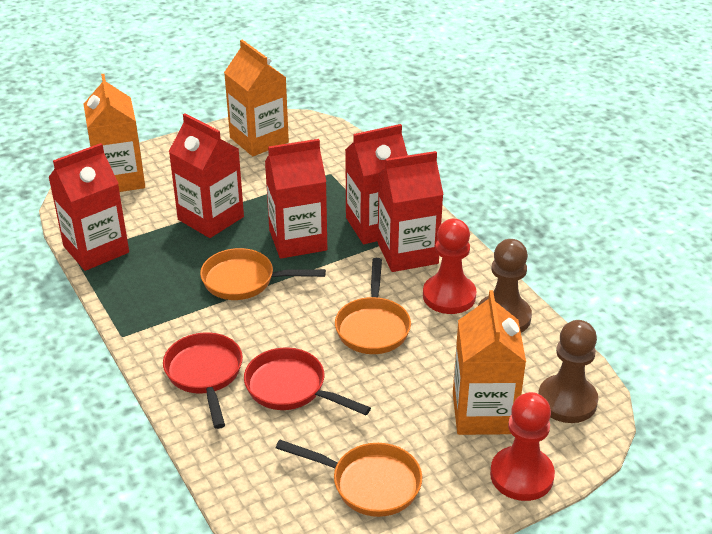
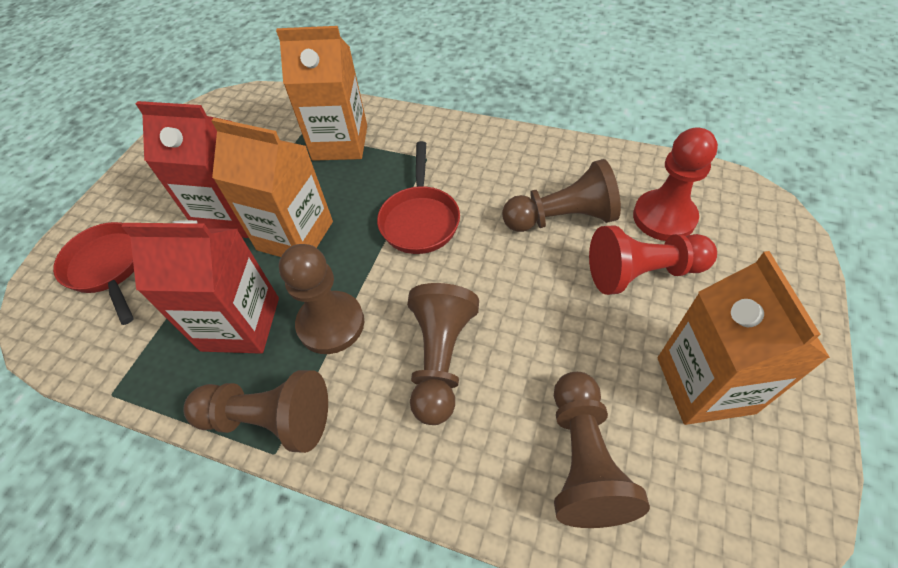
brown pawn: 2 -> 5
orange pan: 3 -> 0
red carton: 5 -> 2

